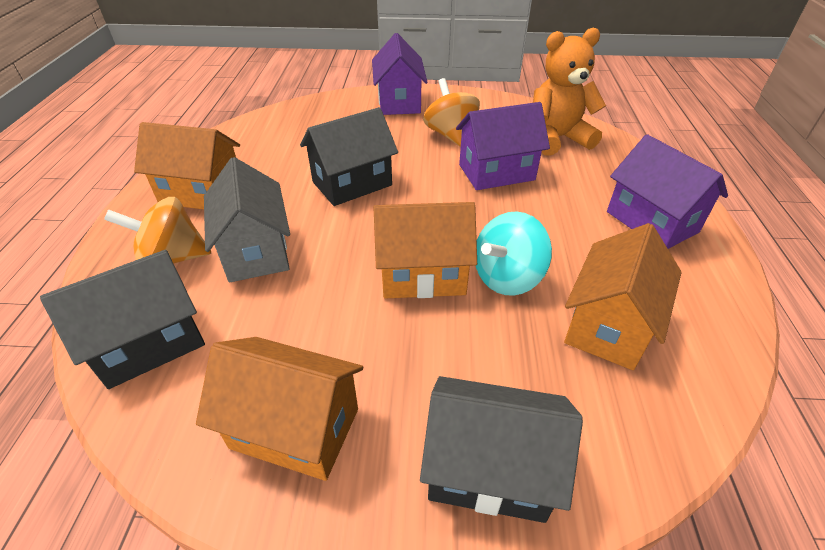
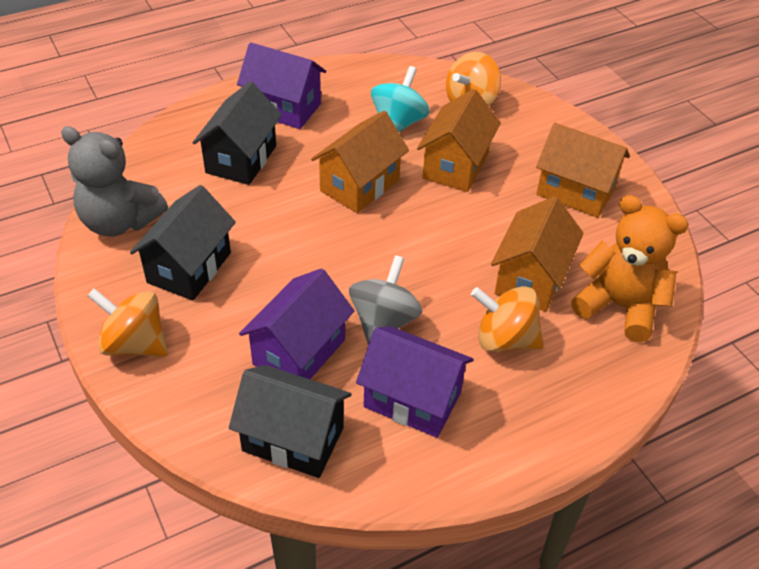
grey house: 1 -> 0
grey spinning top: 0 -> 1
grey teddy bear: 0 -> 1
orange spinning top: 2 -> 3

